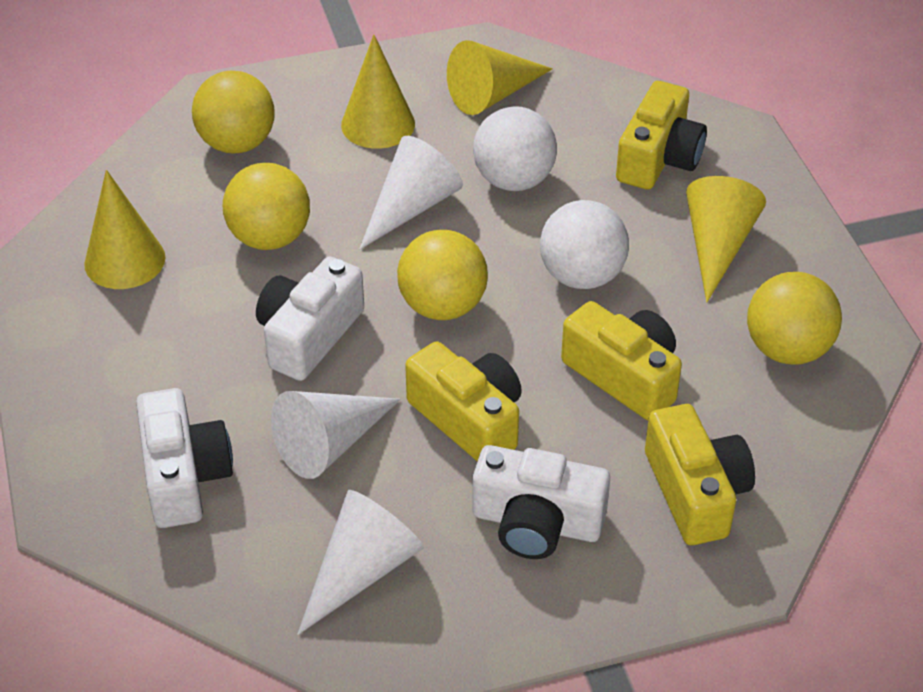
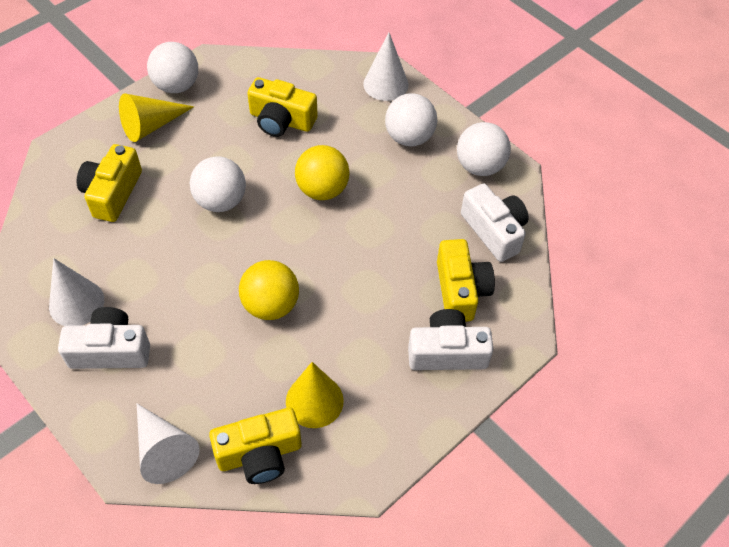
white ball: 2 -> 4
yellow ball: 4 -> 2
yellow cone: 4 -> 2

